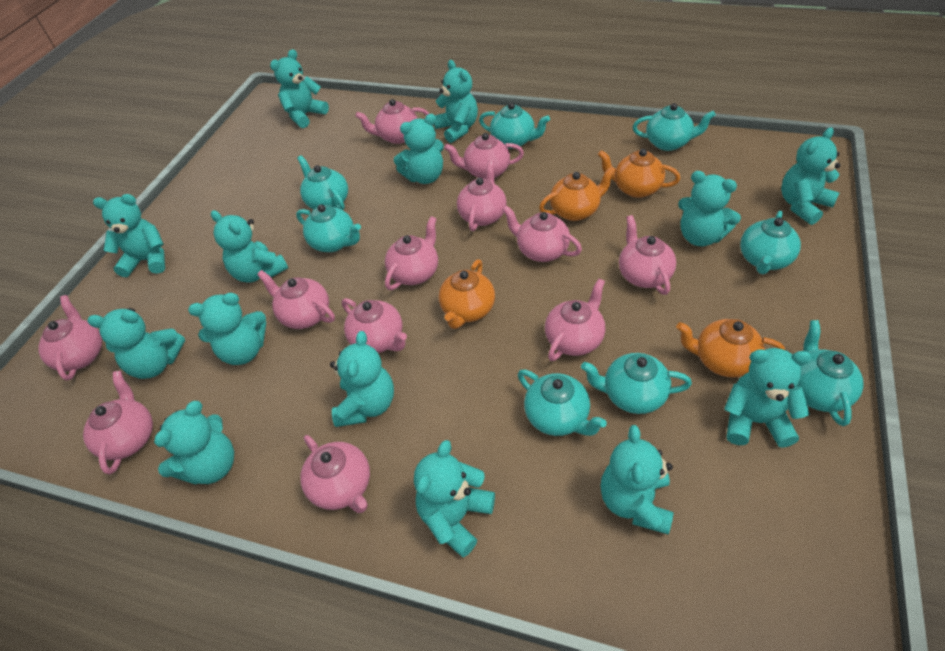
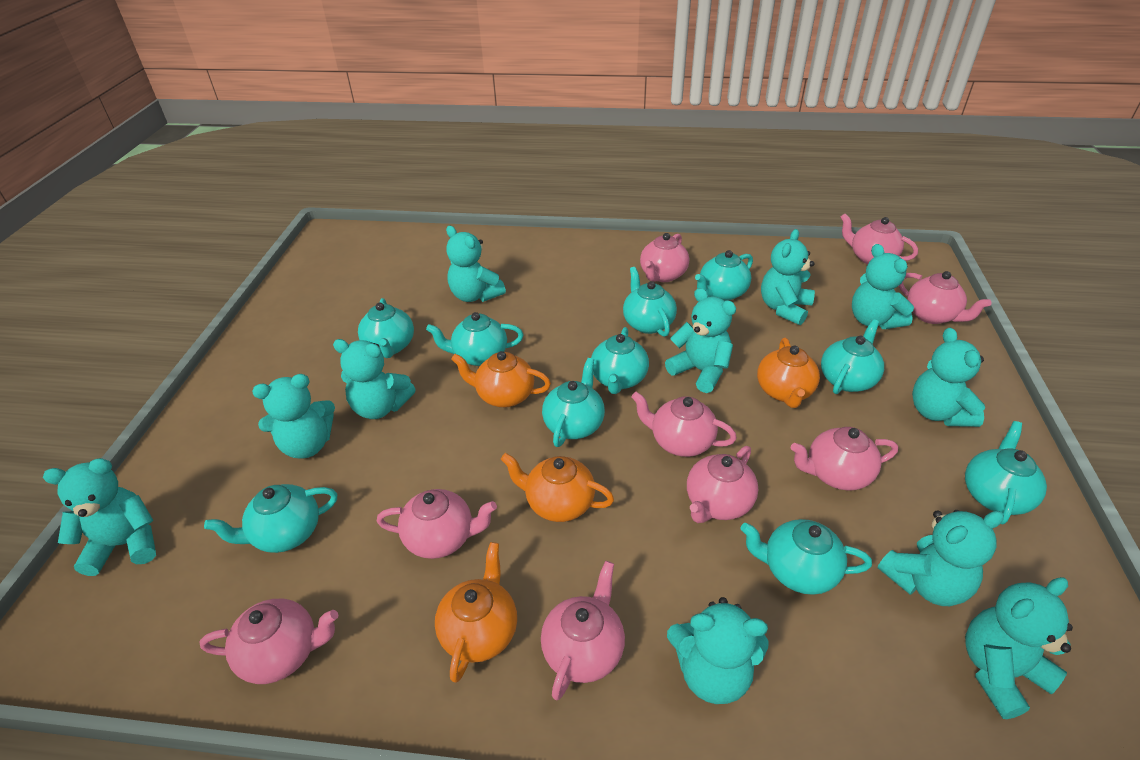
pink teapot: 12 -> 9
turquoise teapot: 8 -> 10
turquoise teddy bear: 14 -> 11

